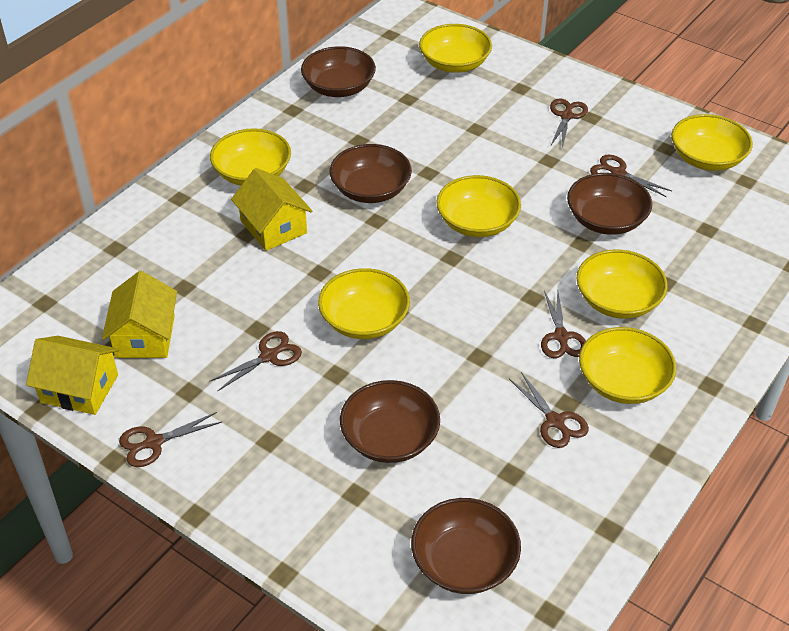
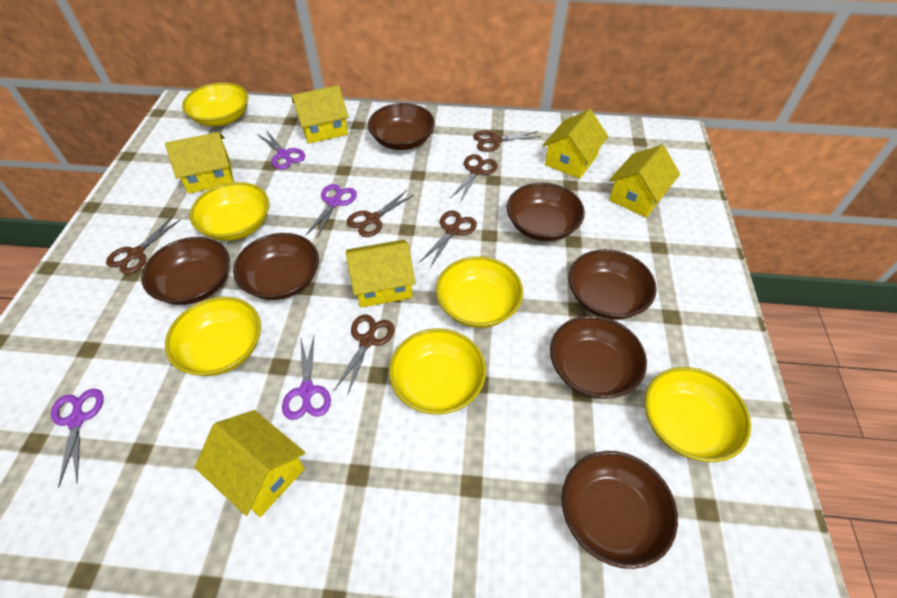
brown bowl: 5 -> 7
purple scissors: 0 -> 4
yellow bowl: 7 -> 6
yellow house: 3 -> 6

